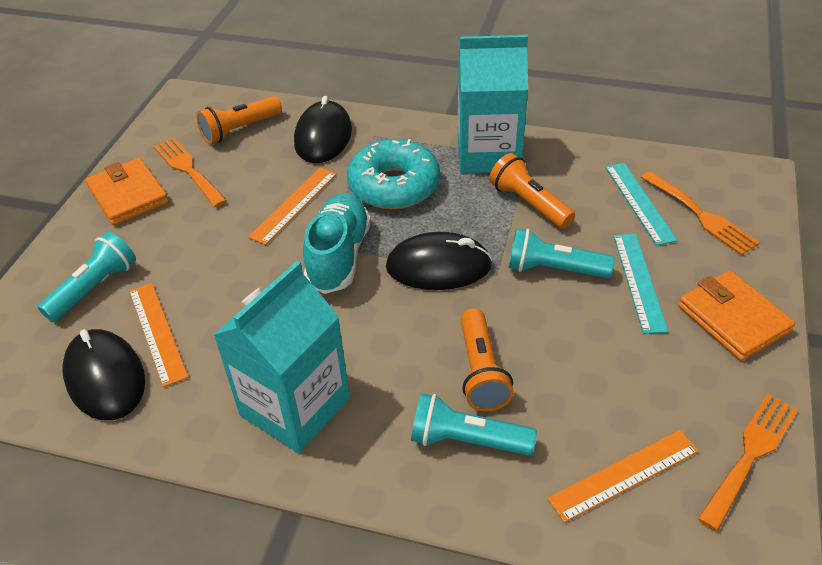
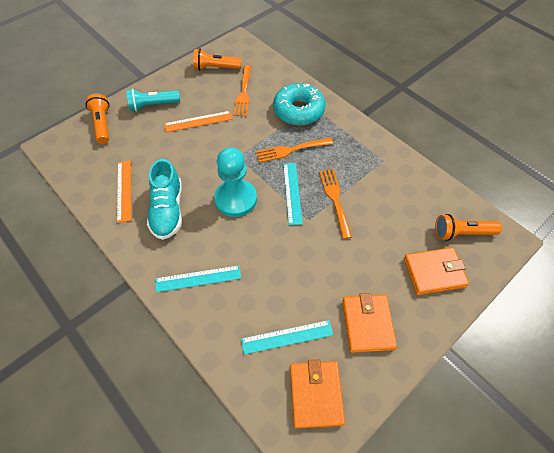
black mouse: 3 -> 0
orange ruler: 3 -> 2
orange wallet: 2 -> 3
turquoise carton: 2 -> 0
turquoise flashlight: 3 -> 1
turquoise pawn: 0 -> 1
turquoise ruler: 2 -> 3

